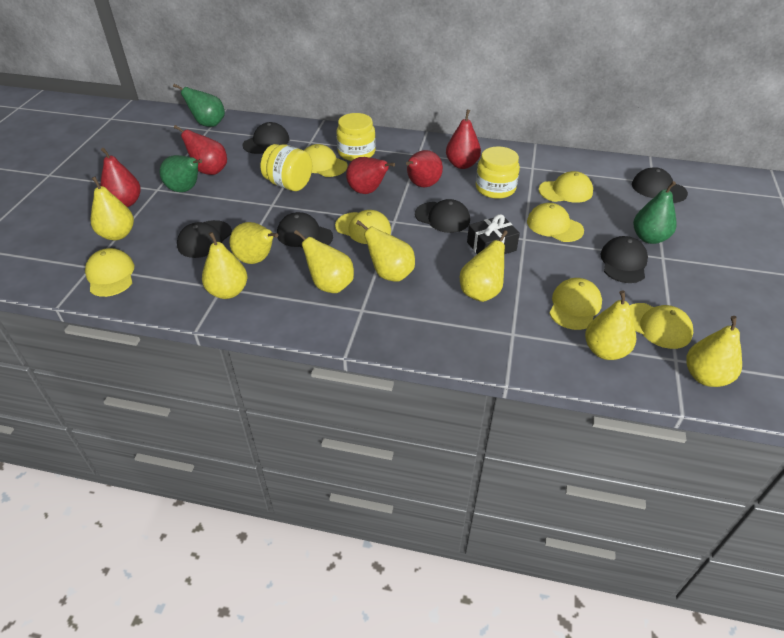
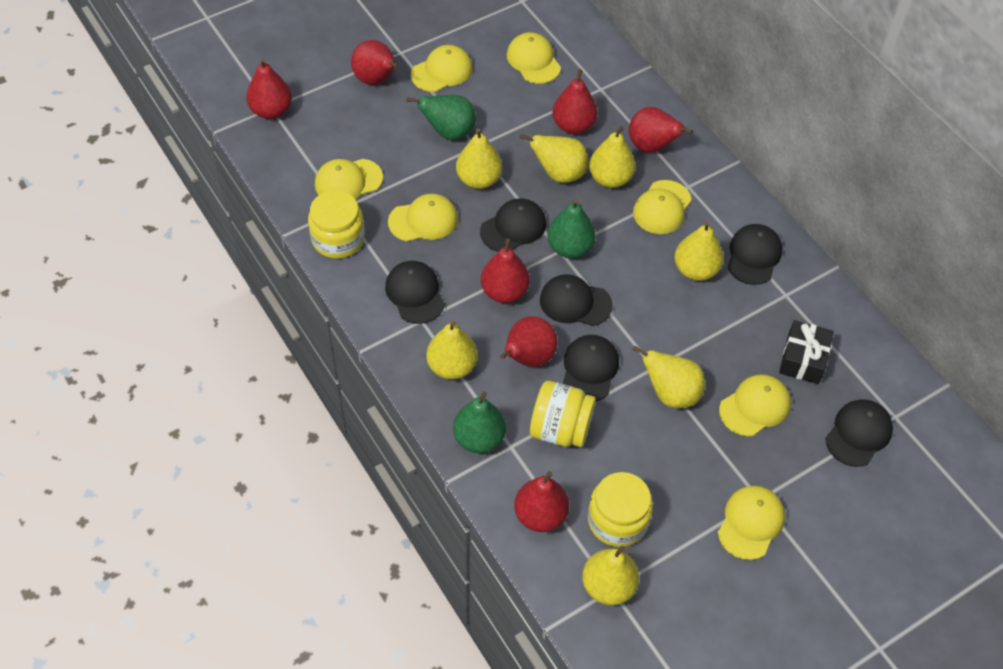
red pear: 5 -> 7
yellow pear: 8 -> 7

